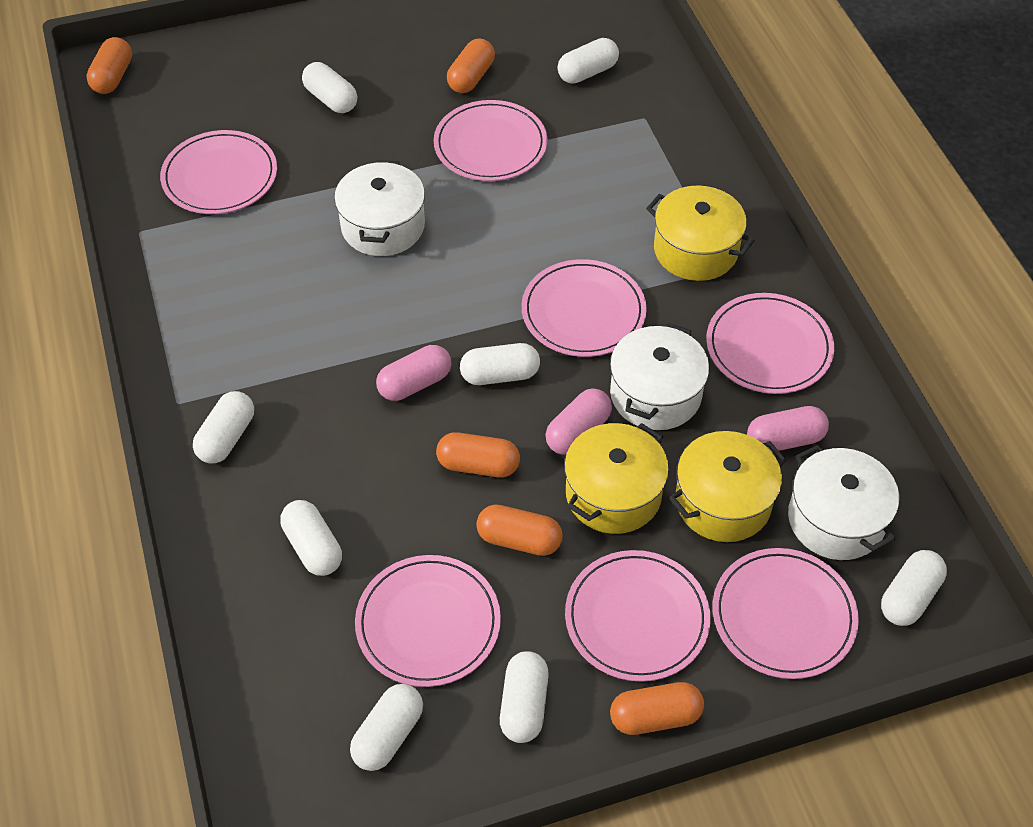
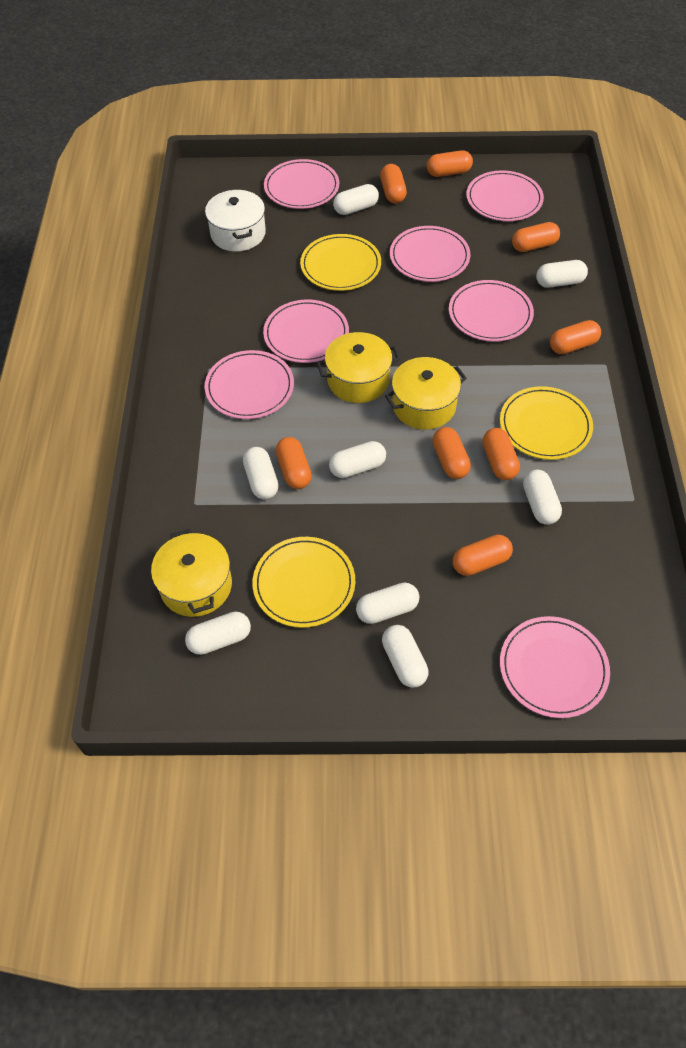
orange capsule: 5 -> 8
pink capsule: 3 -> 0
white pot: 3 -> 1
yellow plate: 0 -> 3

